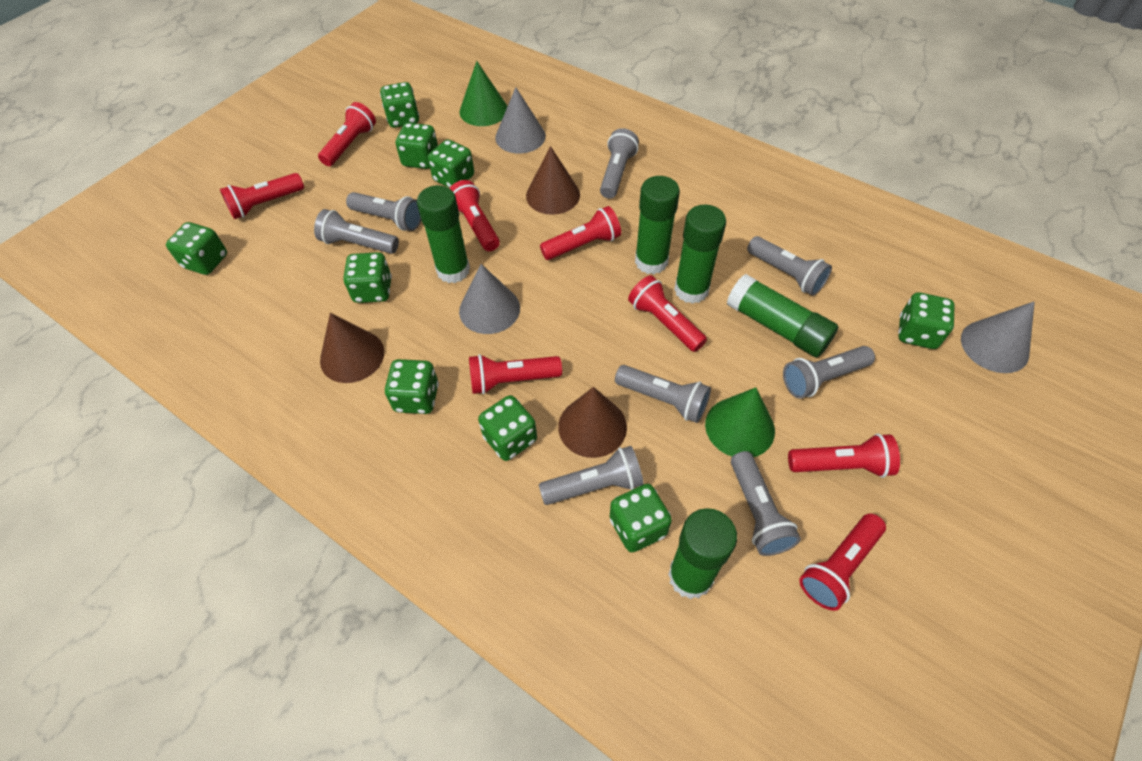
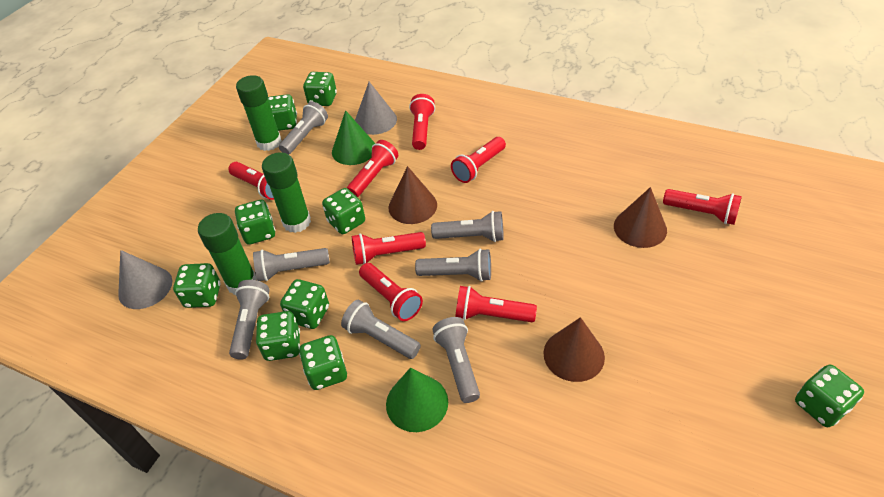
green glue stick: 5 -> 3
grey cone: 3 -> 2
grey flashlight: 8 -> 7

